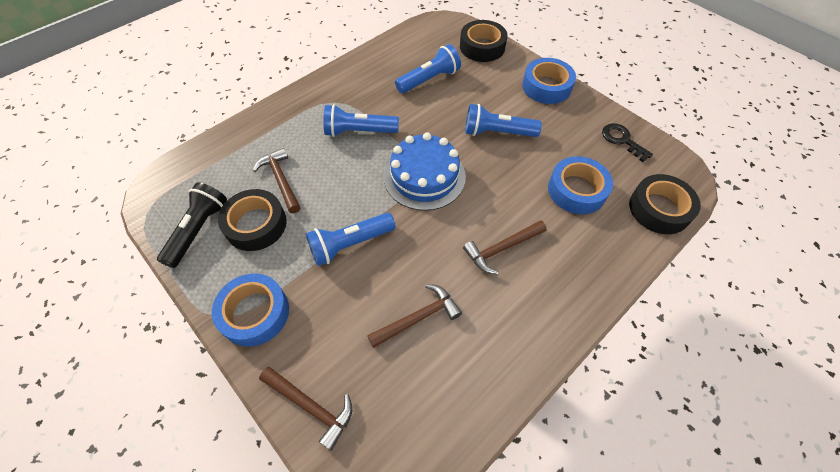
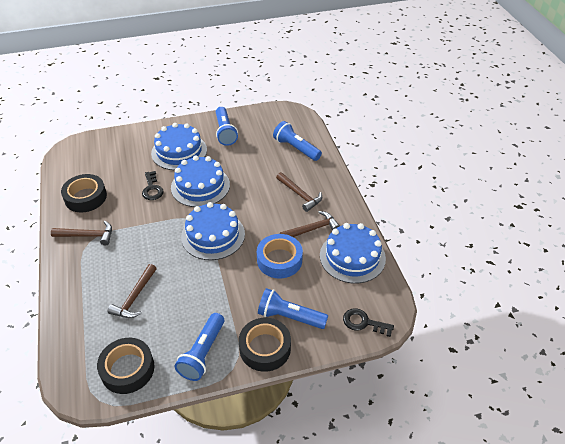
black flashlight: 1 -> 0
black key: 1 -> 2
blue cake: 1 -> 4
blue tape: 3 -> 1

